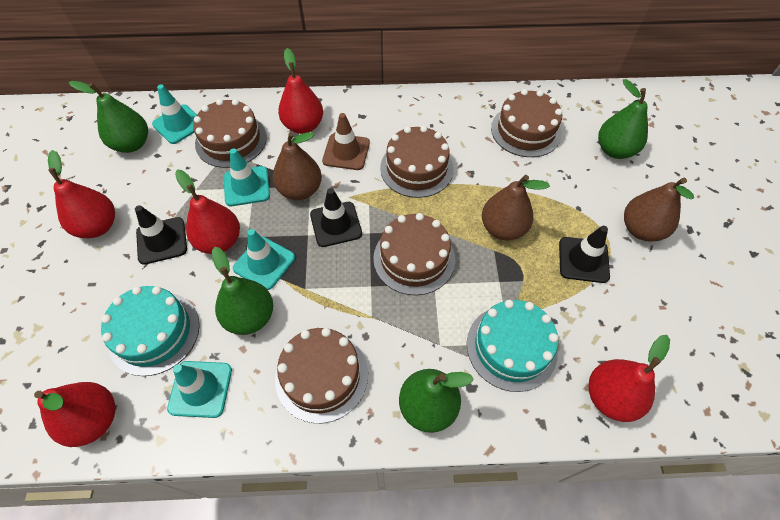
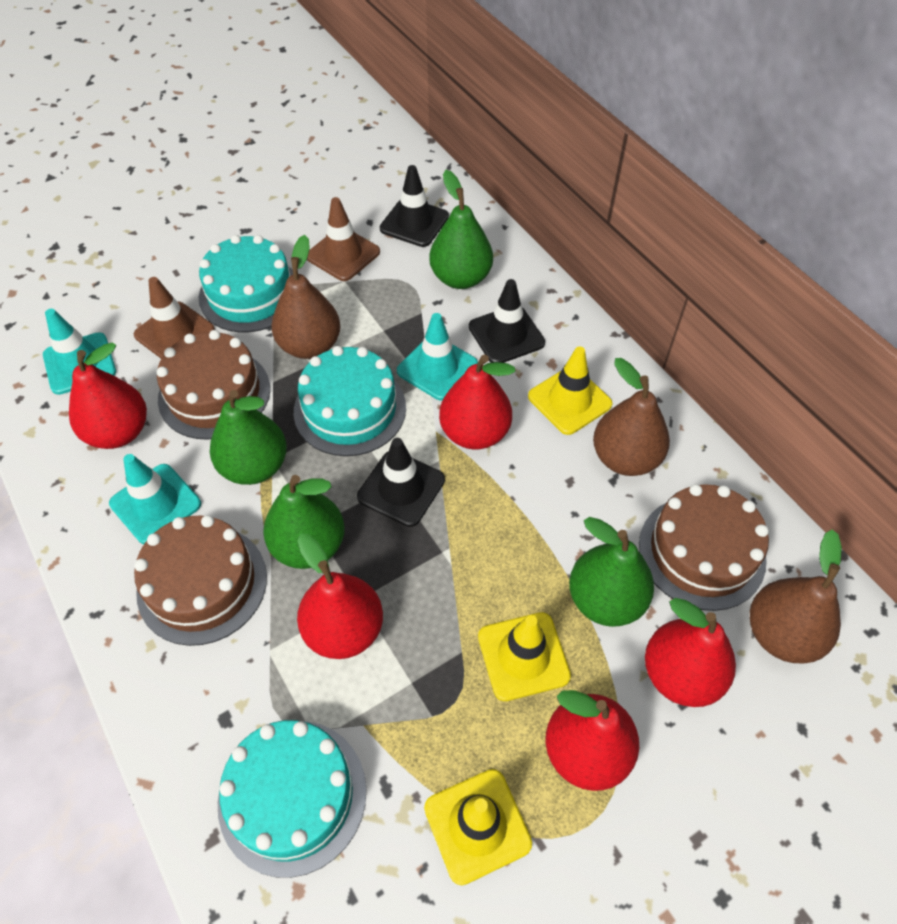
brown cake: 5 -> 3
brown traffic cone: 1 -> 2
turquoise cake: 2 -> 3
turquoise traffic cone: 4 -> 3
yellow traffic cone: 0 -> 3

